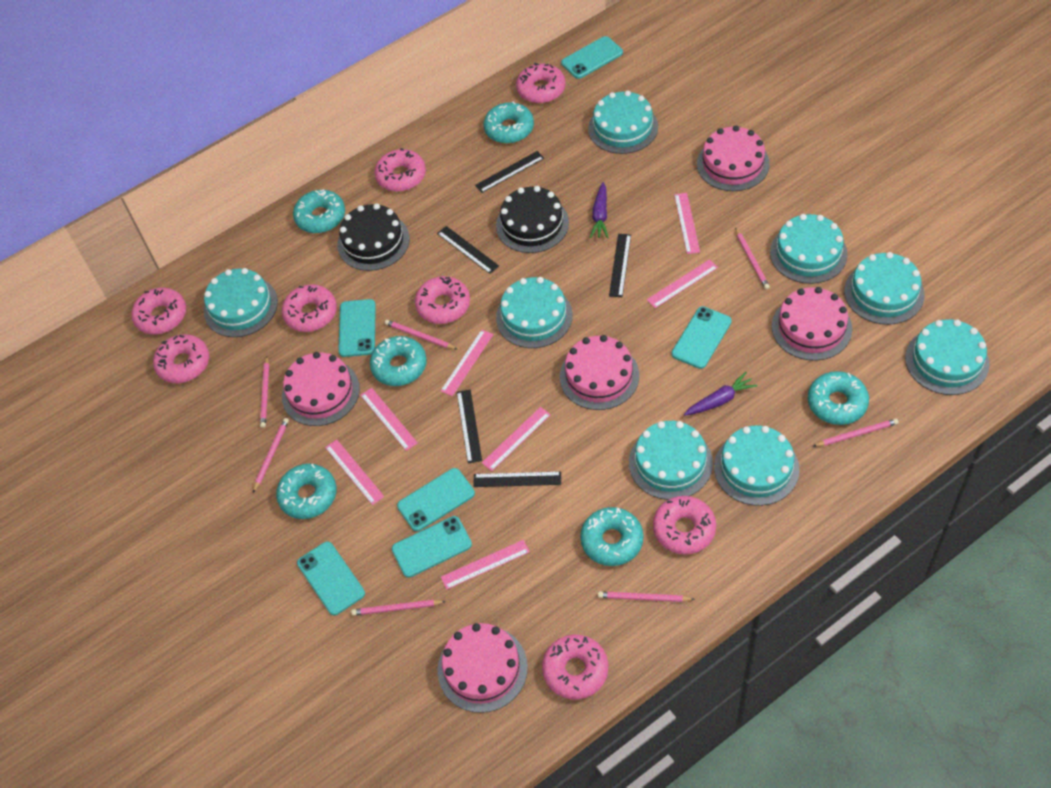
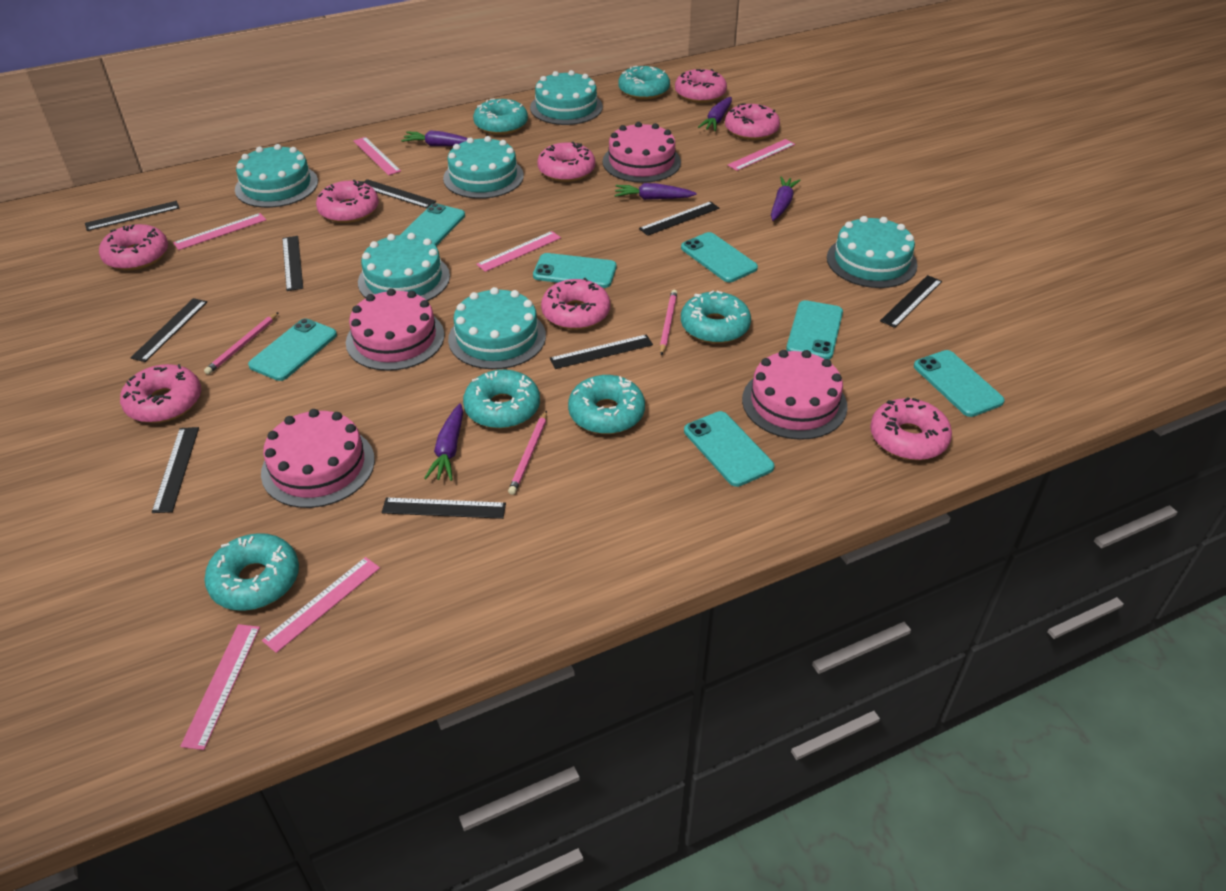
black cake: 2 -> 0
black ruler: 5 -> 9
pink cake: 5 -> 4
pink pencil: 7 -> 3
pink ruler: 7 -> 6
purple carrot: 2 -> 5
turquoise cake: 8 -> 6
turquoise phone: 6 -> 7

